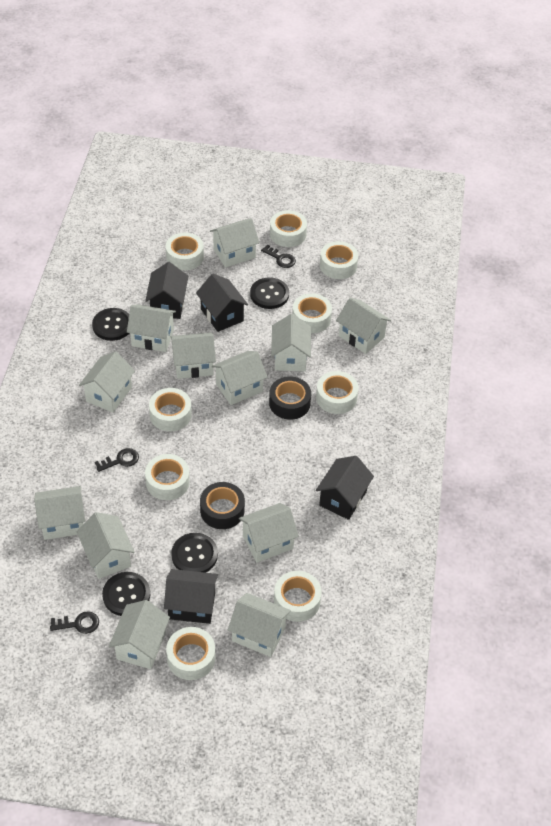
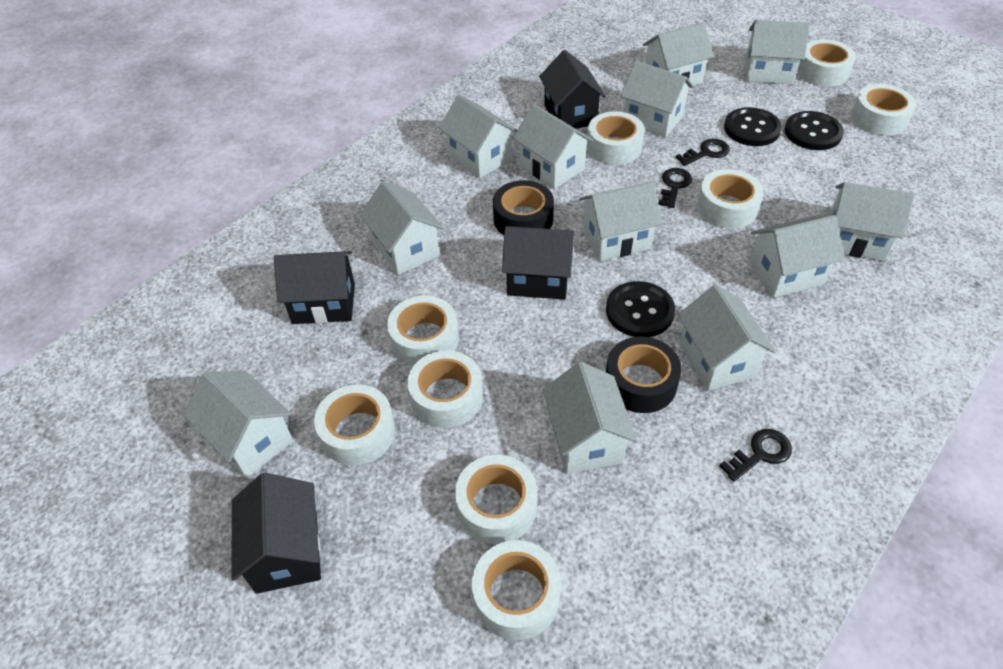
black button: 4 -> 3

